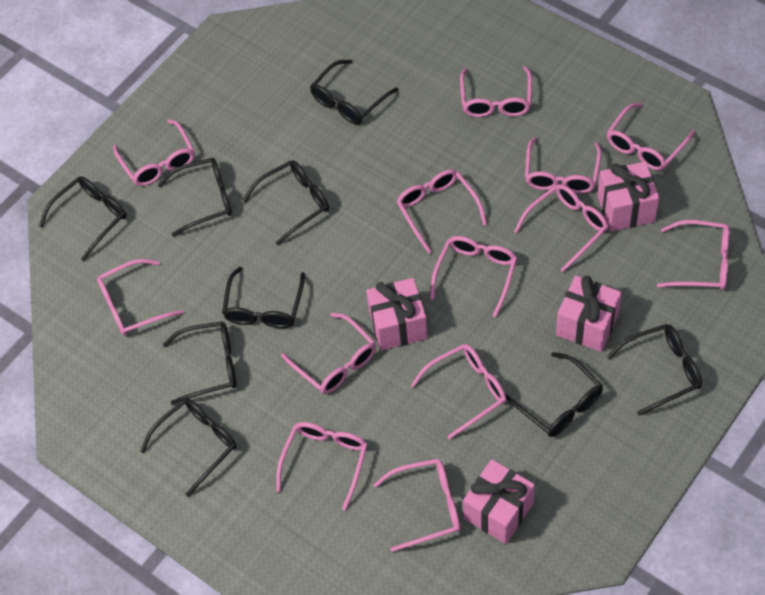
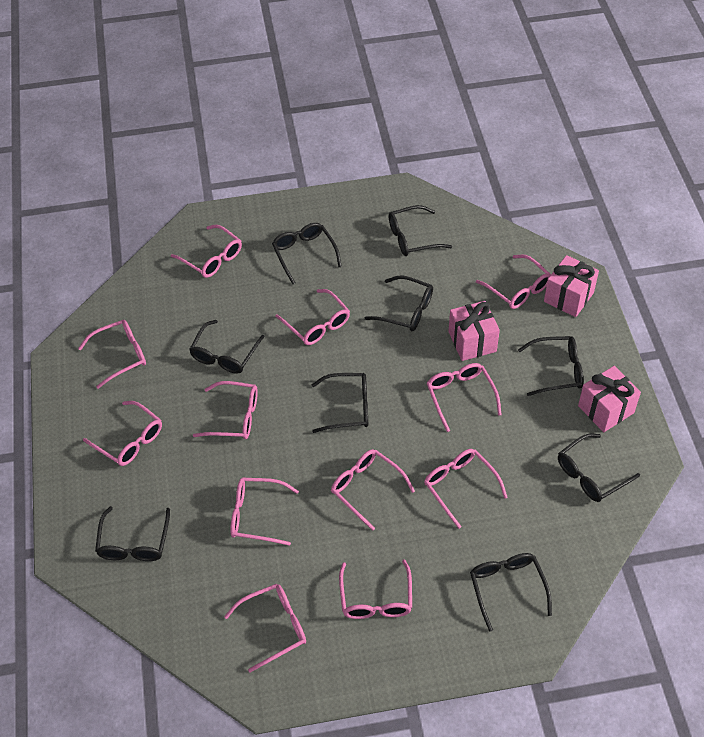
pink gift: 4 -> 3
pink glasses: 13 -> 12

